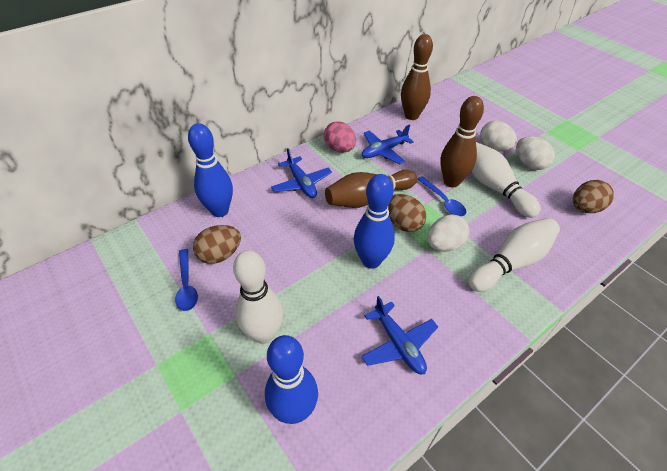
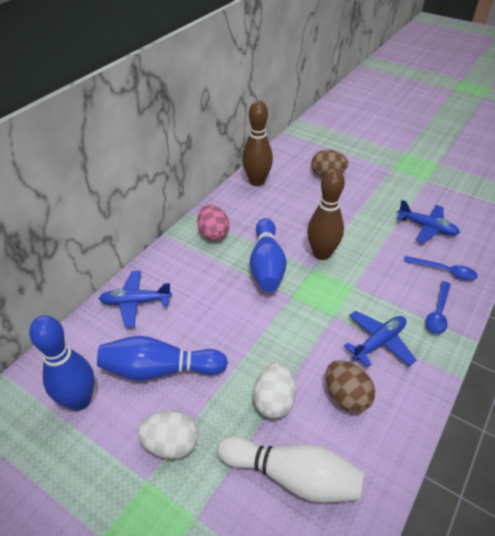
brown bowling pin: 3 -> 2
brown egg: 3 -> 2
white bowling pin: 3 -> 1
white egg: 3 -> 2

